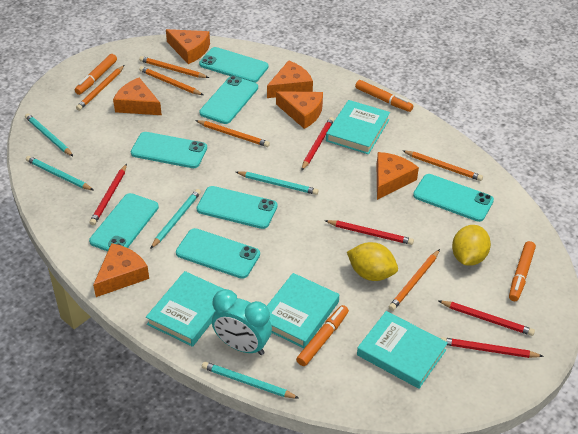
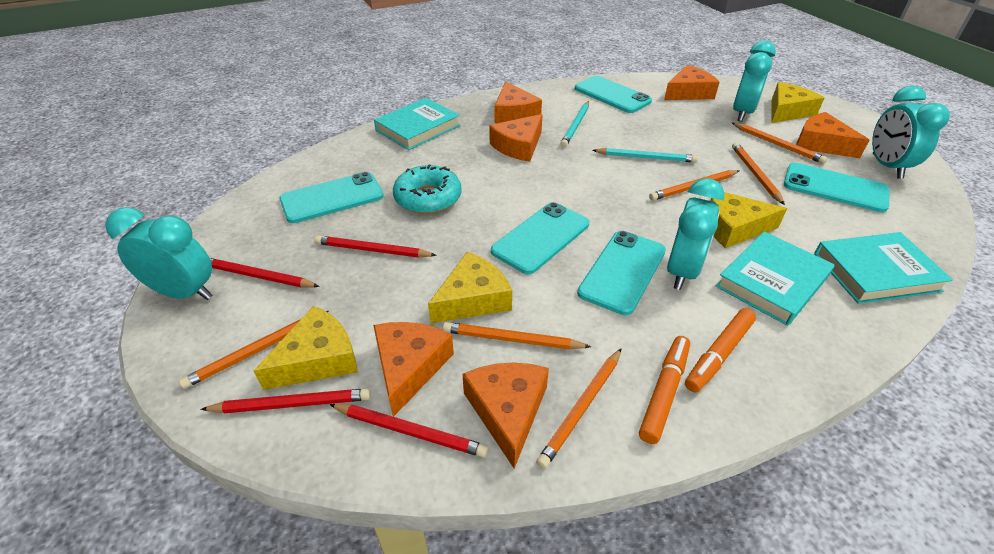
orange marker: 4 -> 2
red pencil: 5 -> 4
turquoise book: 4 -> 3
turquoise clock: 1 -> 4
turquoise donut: 0 -> 1
turquoise pencil: 5 -> 2
turquoise phone: 7 -> 5
yellow cheese: 0 -> 4
yellow lemon: 2 -> 0

